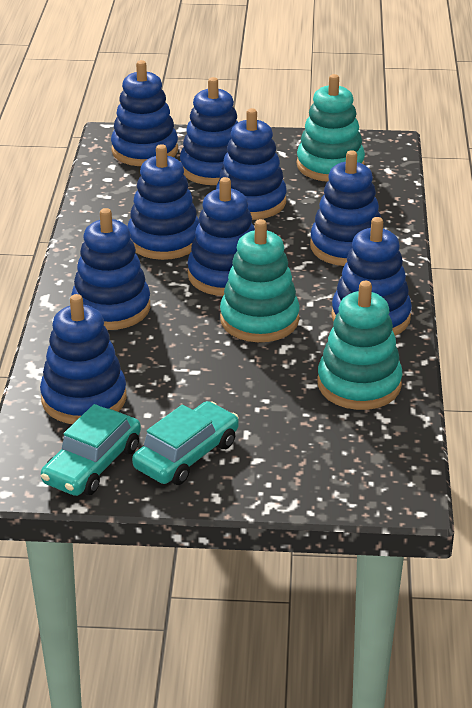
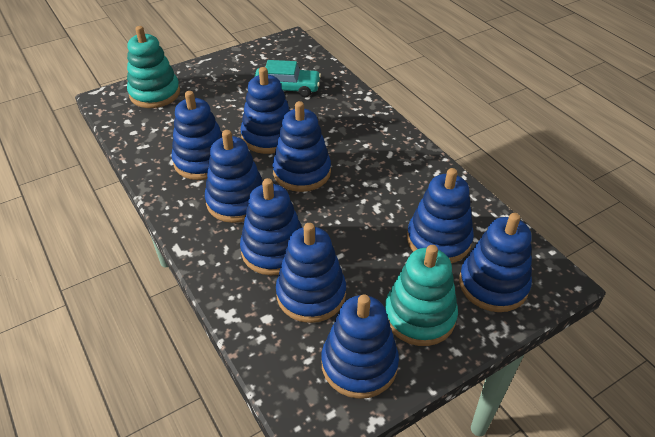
turquoise car: 2 -> 1
turquoise stacking toy: 3 -> 2

